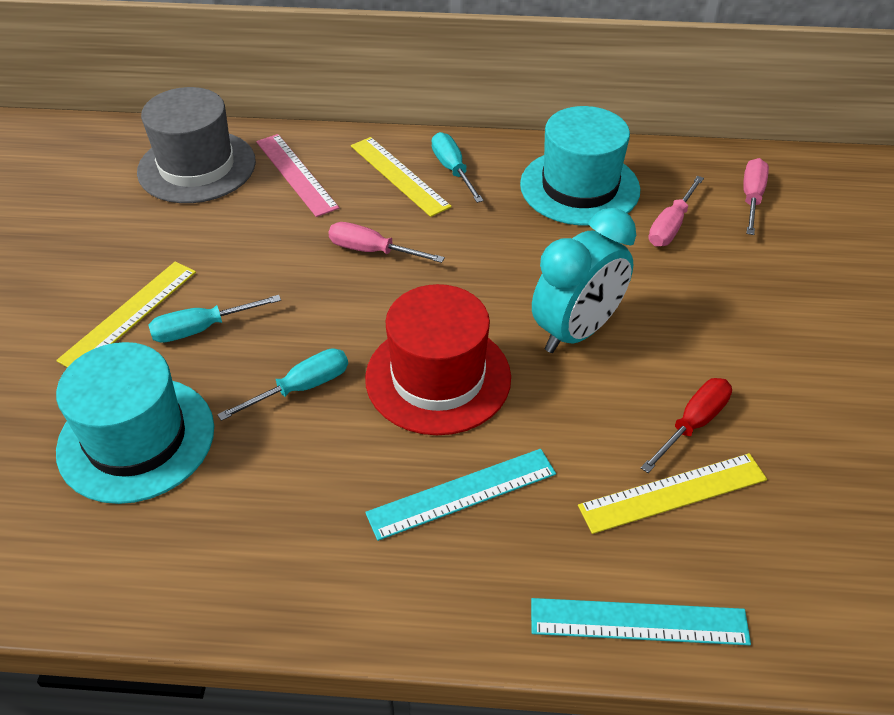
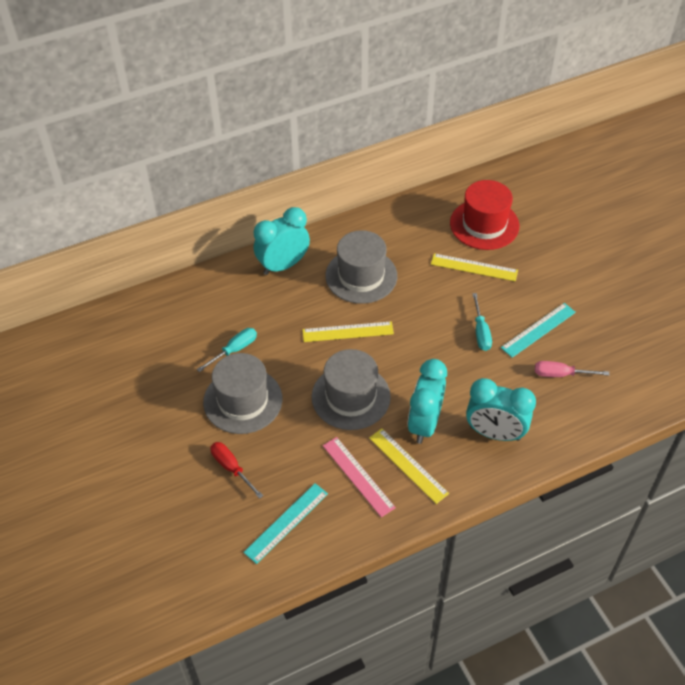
grey hat: 1 -> 3
pink screwdriver: 3 -> 1
turquoise clock: 1 -> 3
turquoise hat: 2 -> 0
turquoise screwdriver: 3 -> 2

